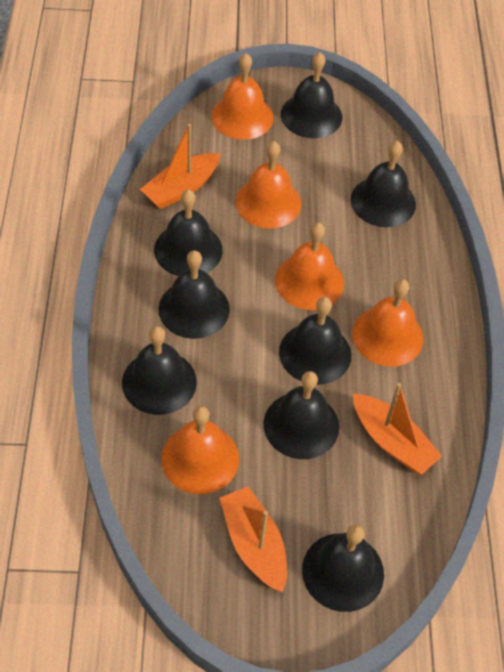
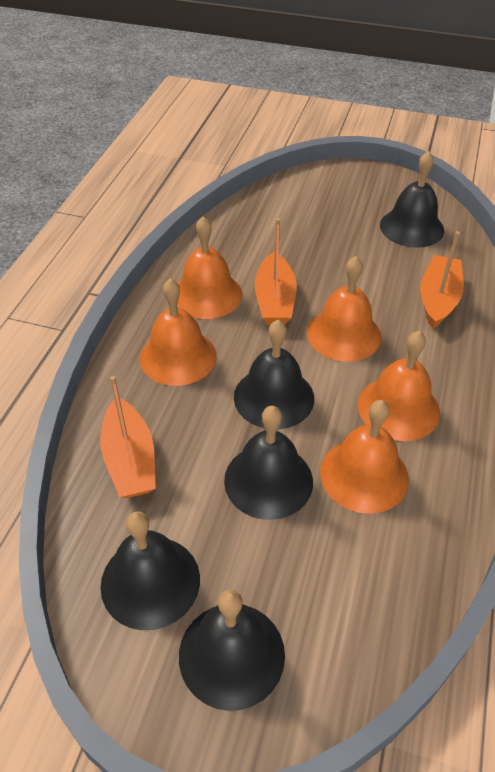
black bell: 8 -> 5

